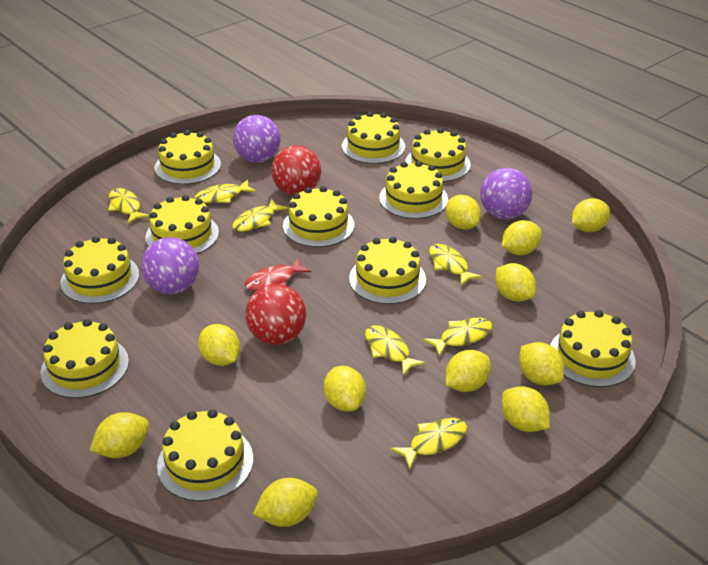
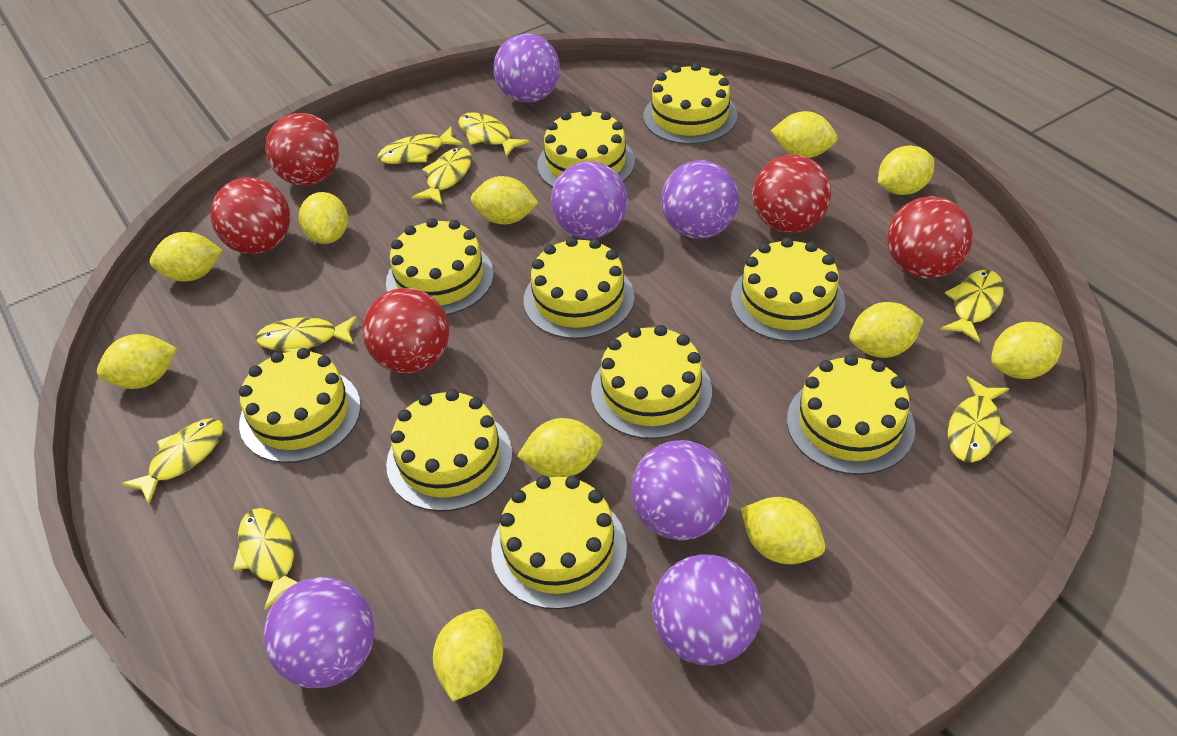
purple ball: 3 -> 6
red ball: 2 -> 5
red fish: 1 -> 0
yellow cake: 11 -> 10
yellow fish: 7 -> 8

